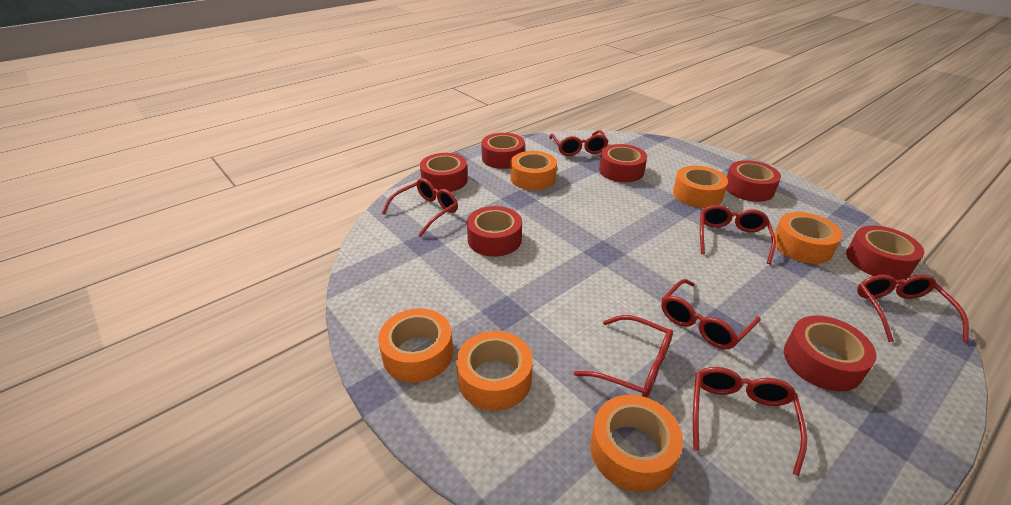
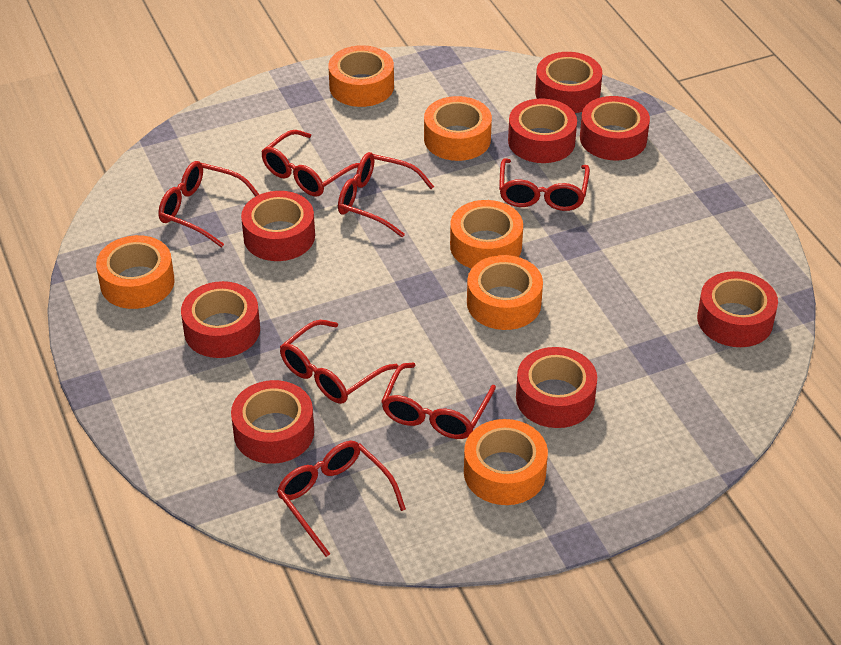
red tape: 7 -> 8

